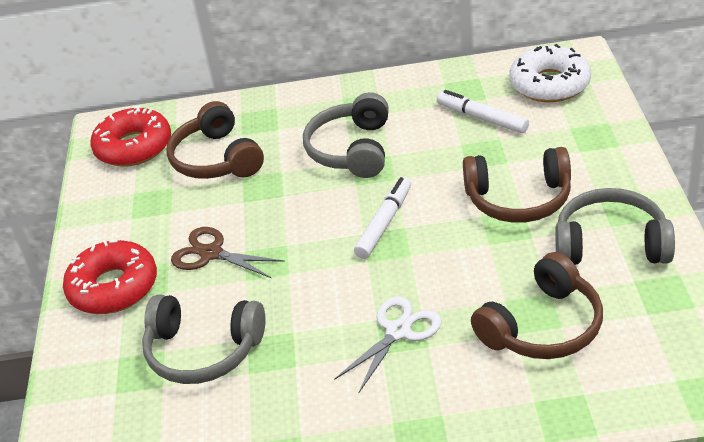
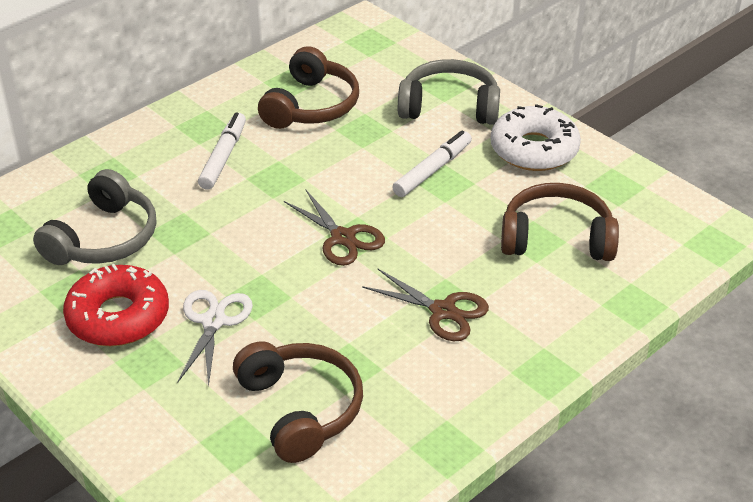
brown scissors: 1 -> 2
grey headphones: 3 -> 2
red donut: 2 -> 1

